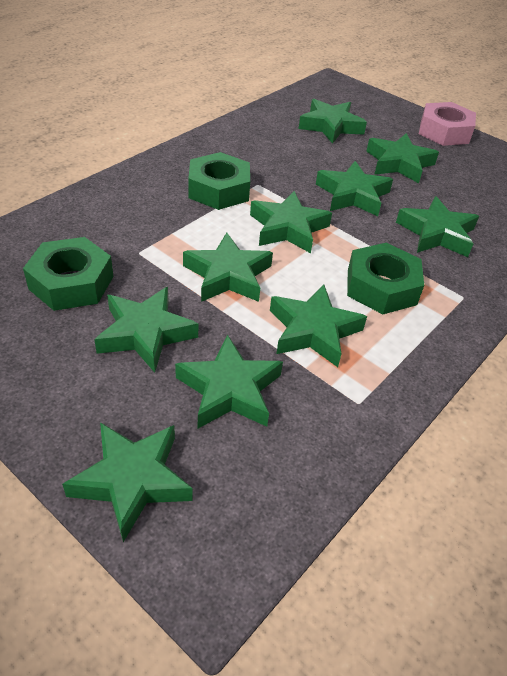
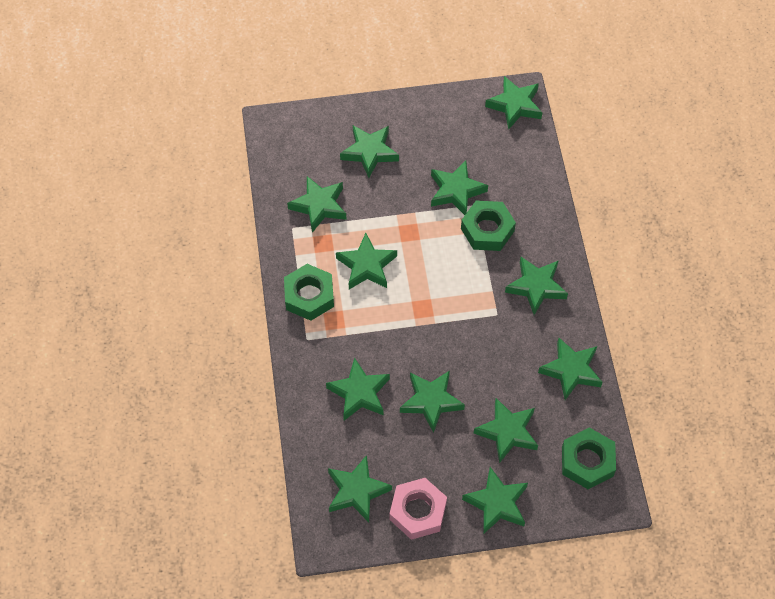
green star: 10 -> 12

